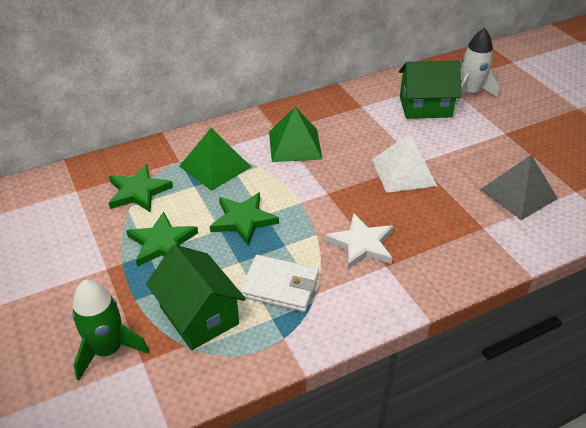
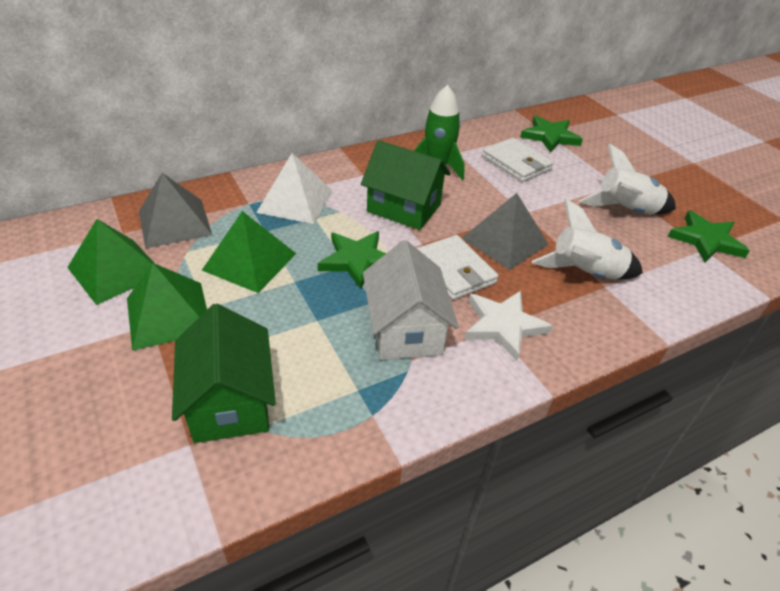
green pyramid: 2 -> 3
grey pyramid: 1 -> 2
white house: 0 -> 1
white rocket: 1 -> 2
white wallet: 1 -> 2

